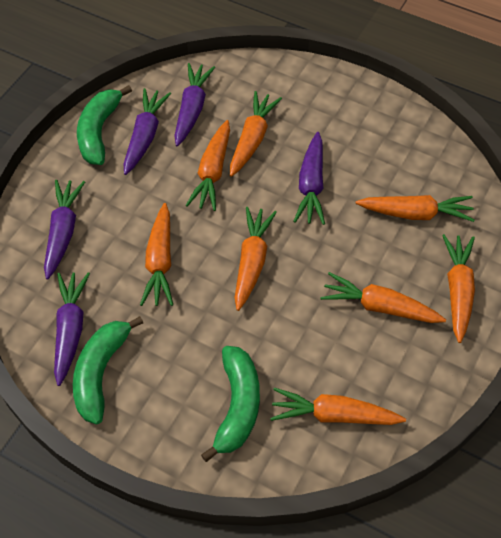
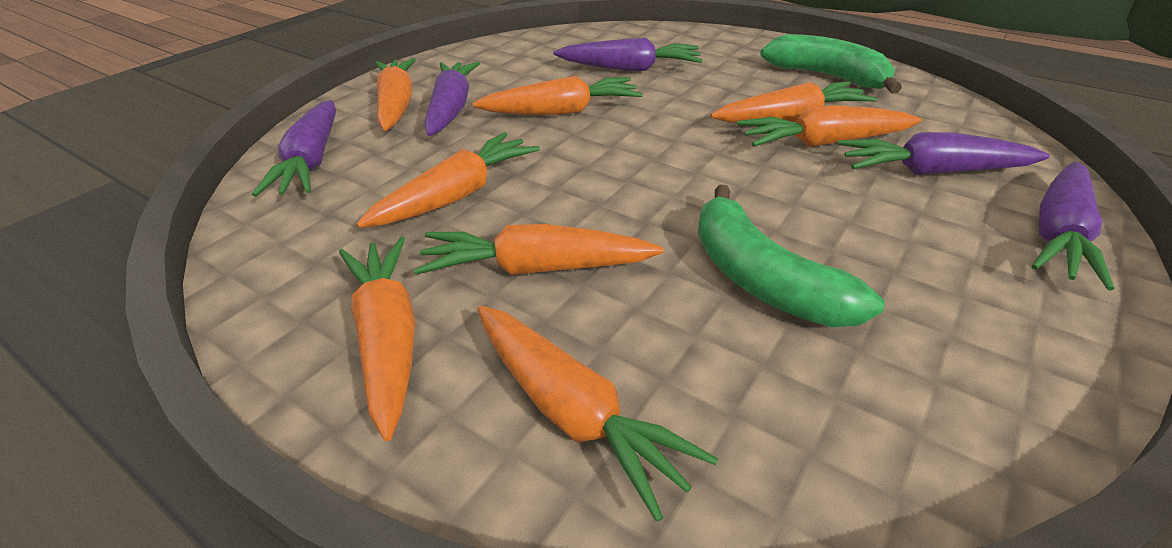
green banana: 3 -> 2

